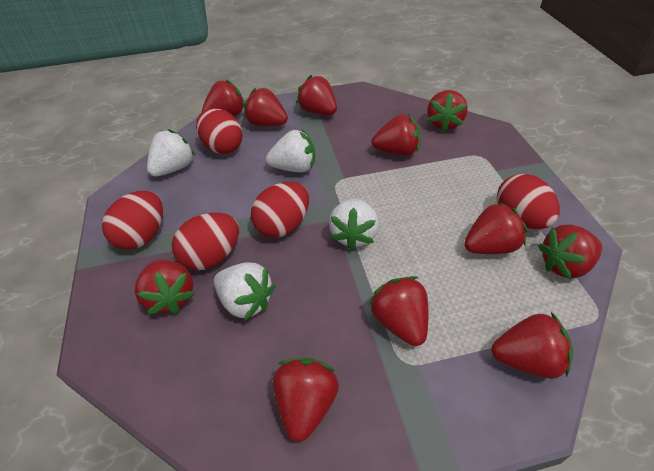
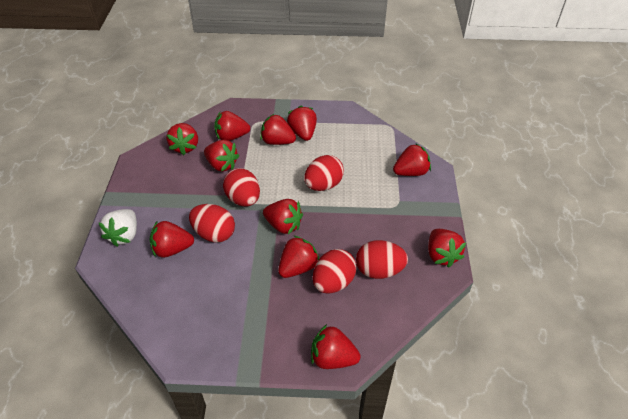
white strawberry: 4 -> 1

